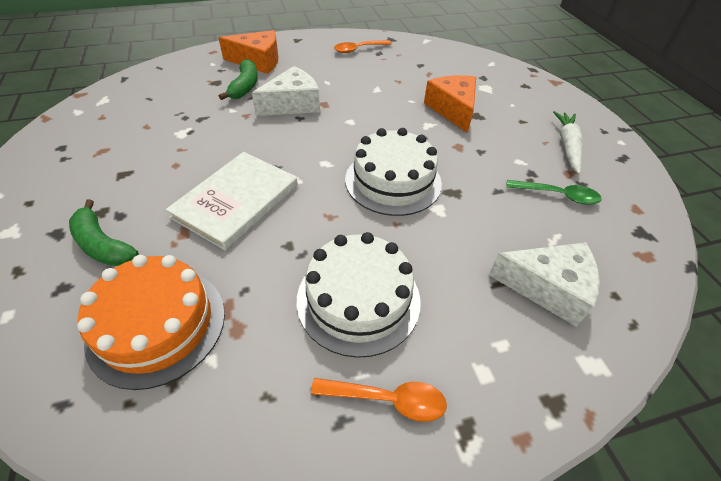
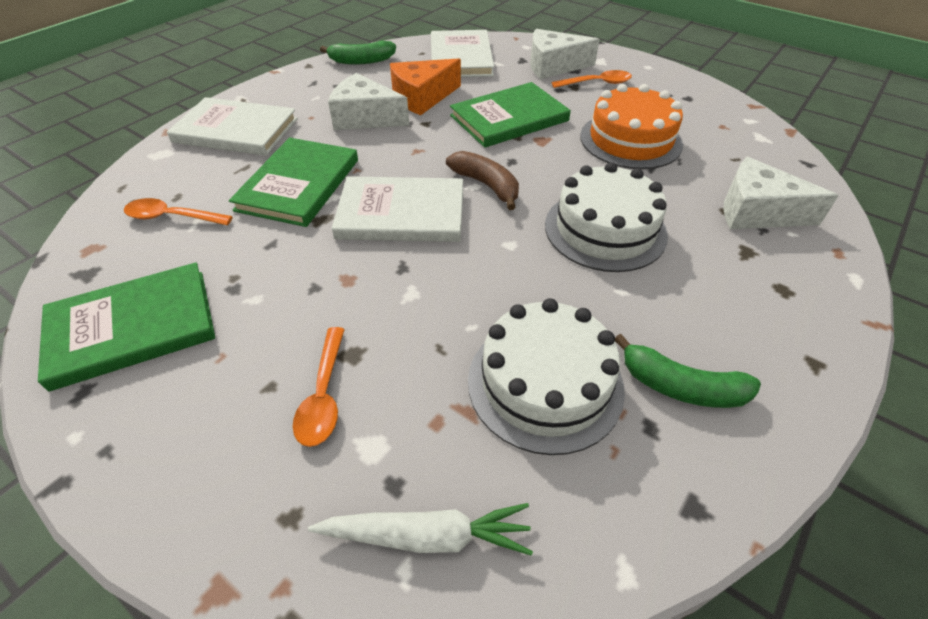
brown banana: 0 -> 1
green book: 0 -> 3
green spoon: 1 -> 0
orange cheese: 2 -> 1
orange spoon: 2 -> 3
white book: 1 -> 3
white cheese: 2 -> 3

